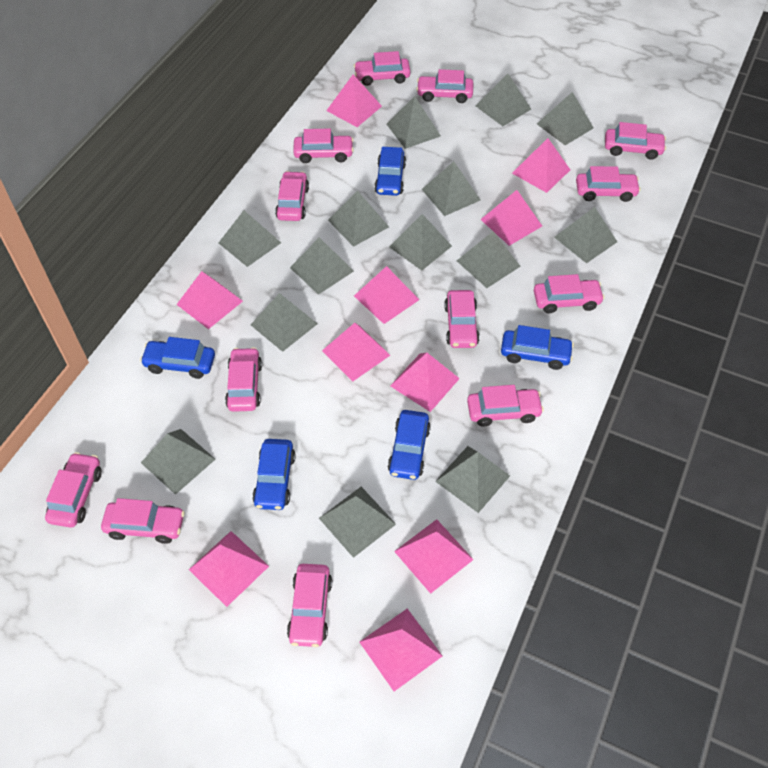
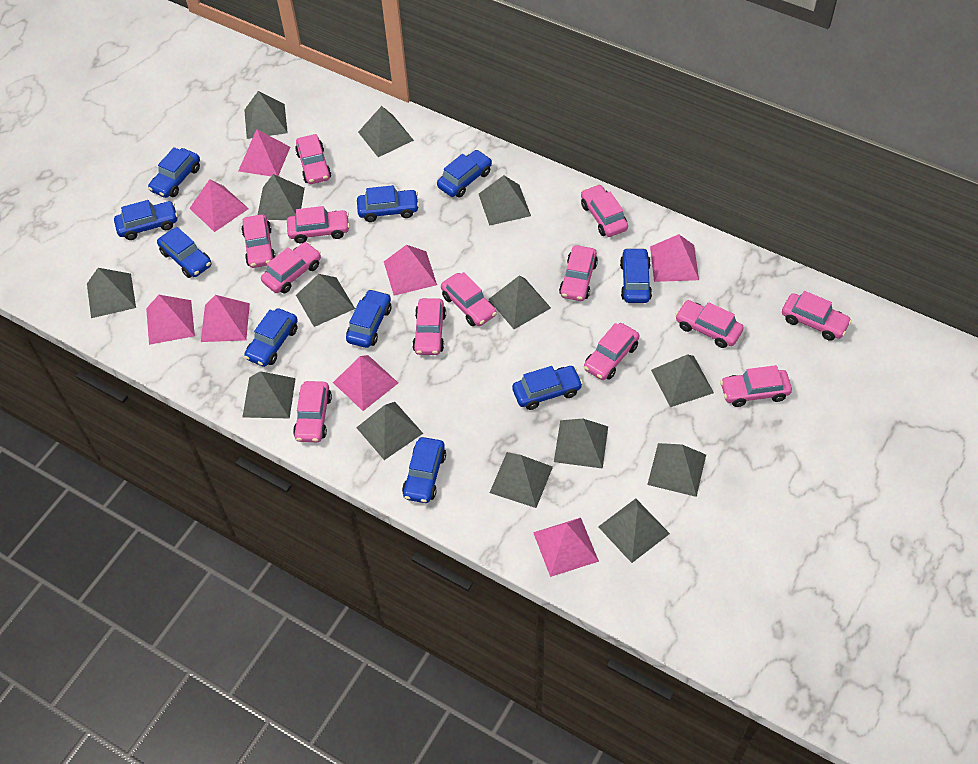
blue car: 5 -> 10
pink pyramid: 10 -> 8

